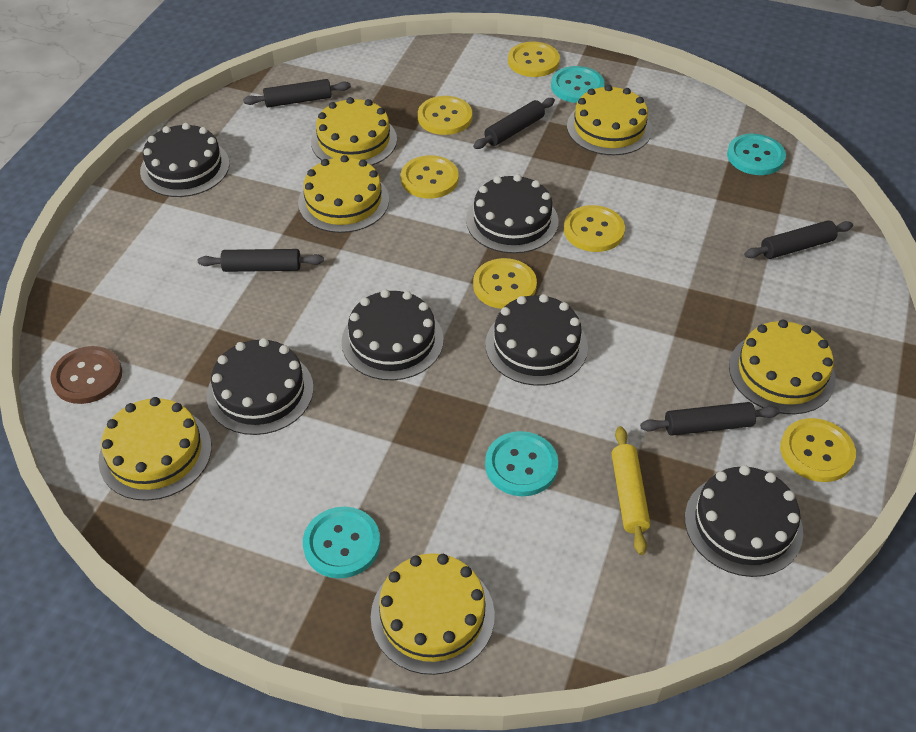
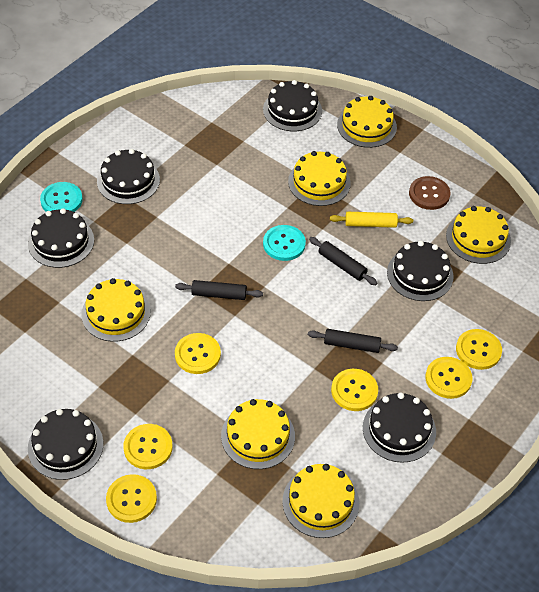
black rolling pin: 5 -> 3
turquoise button: 4 -> 2

